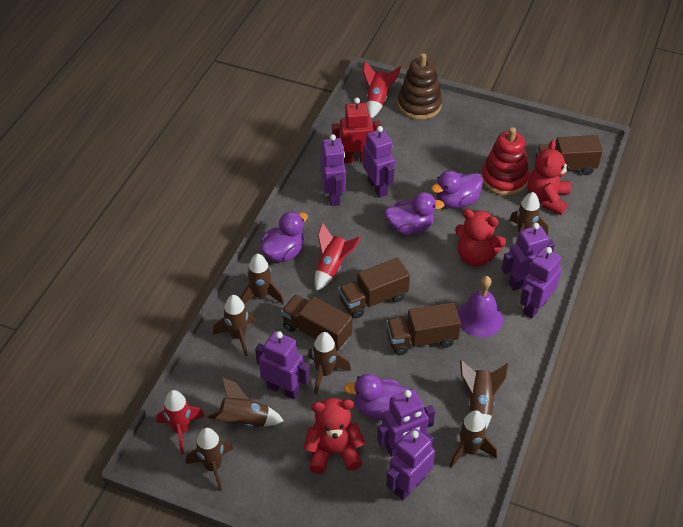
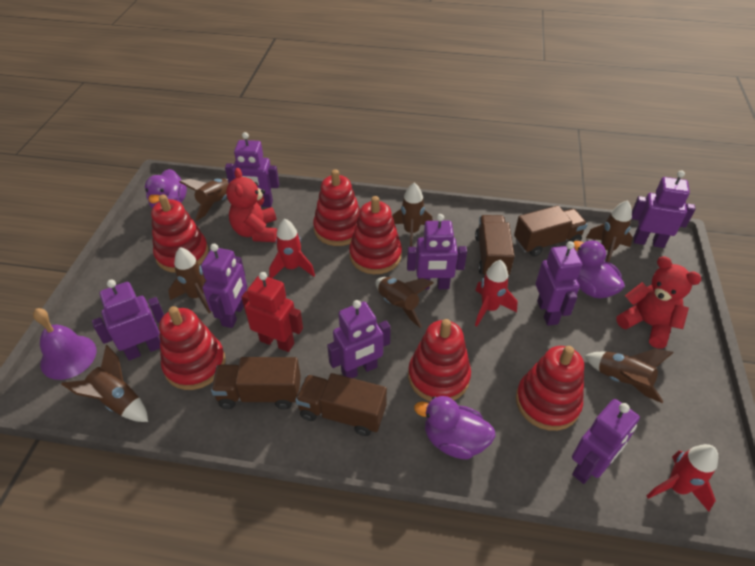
brown rocket: 8 -> 7
brown stacking toy: 1 -> 0
purple duck: 4 -> 3
purple robot: 7 -> 8
red stacking toy: 1 -> 6
red teddy bear: 3 -> 2

